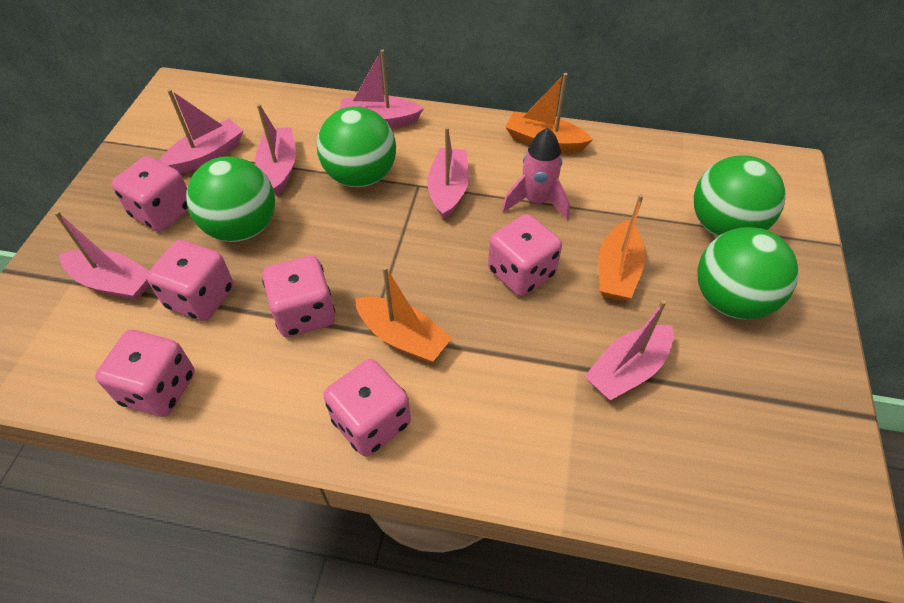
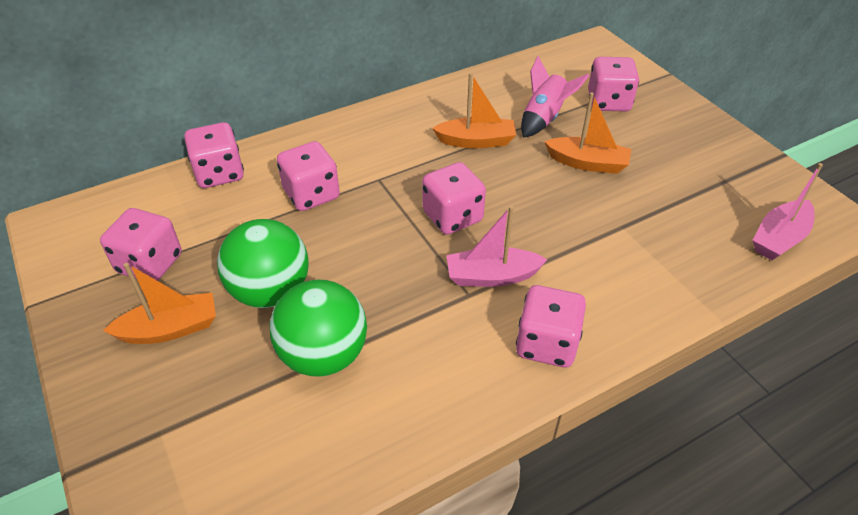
green ball: 4 -> 2
pink boat: 6 -> 2

